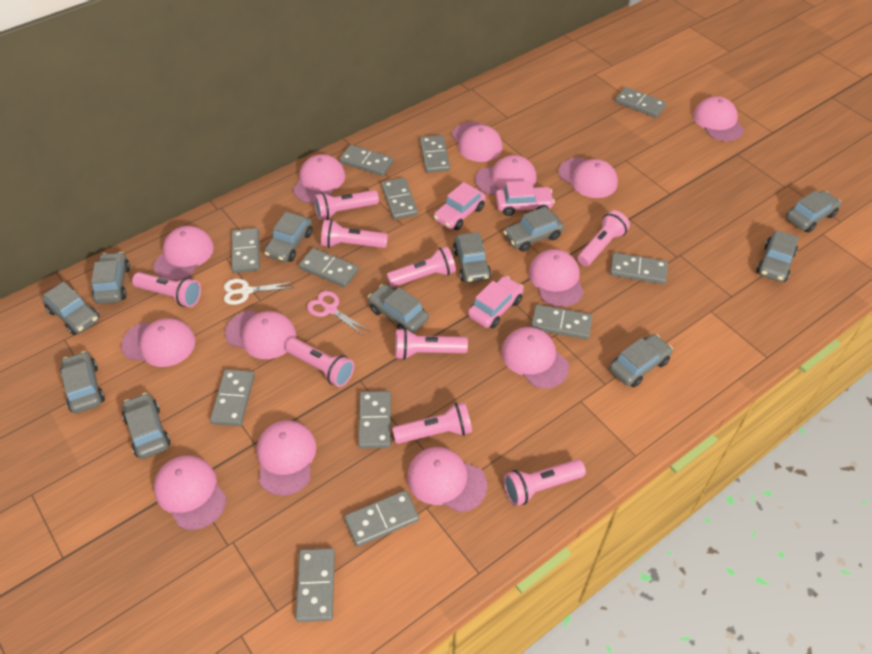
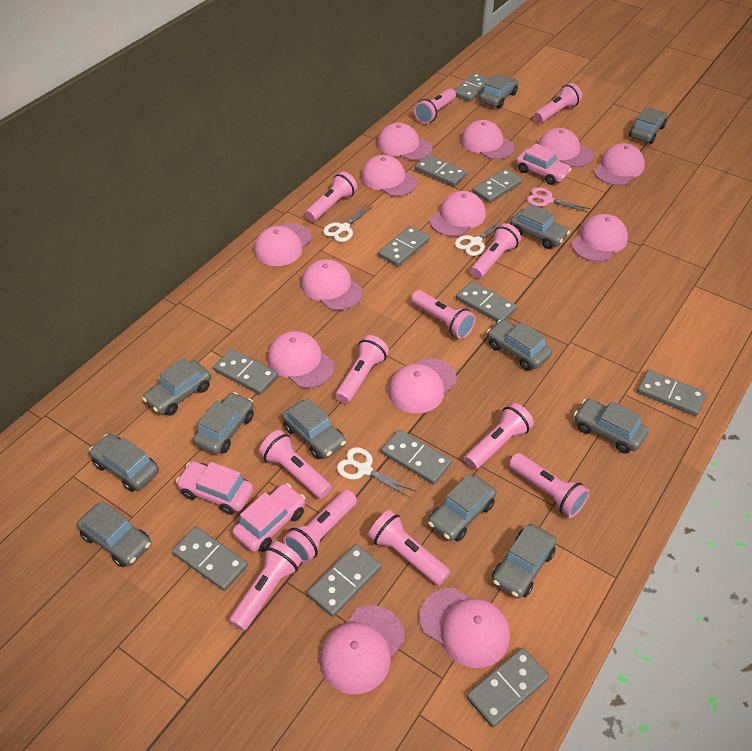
grey car: 11 -> 12
grey domino: 12 -> 11
pink flashlight: 9 -> 12
white scissors: 1 -> 3

